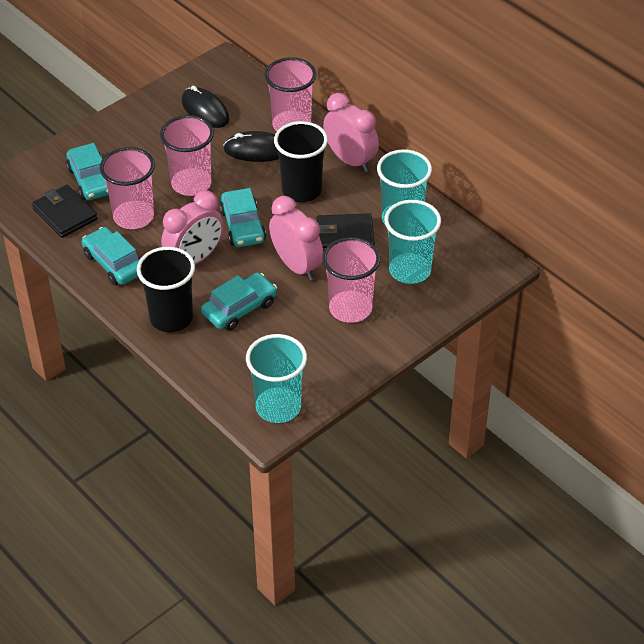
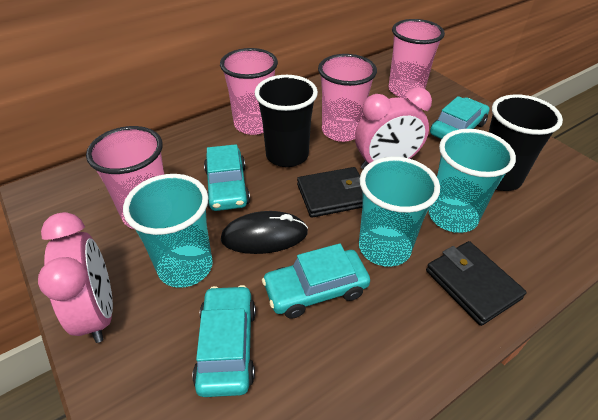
black mouse: 2 -> 1
pink clock: 3 -> 2

